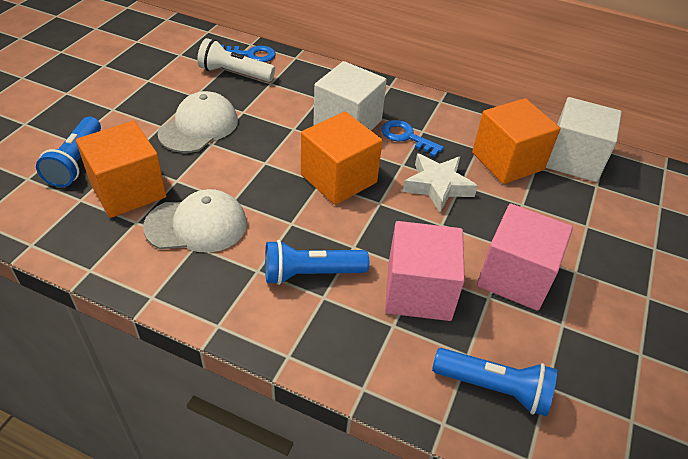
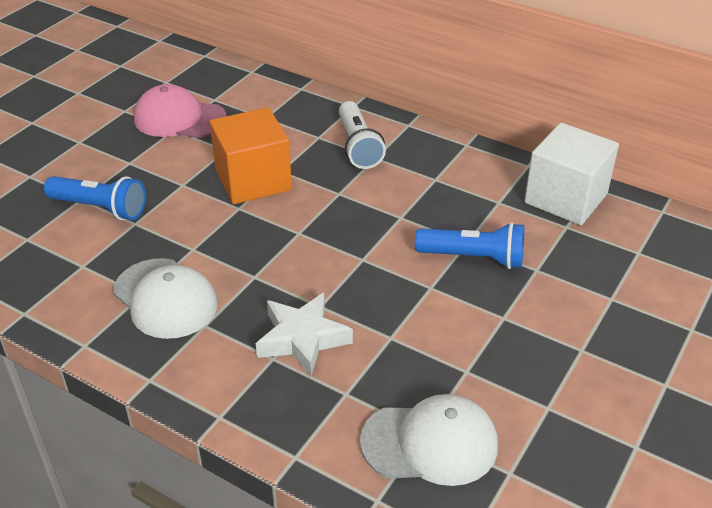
blue flashlight: 3 -> 2
blue key: 2 -> 0
orange cube: 3 -> 1
pink cap: 0 -> 1
pink cube: 2 -> 0
white cube: 2 -> 1

